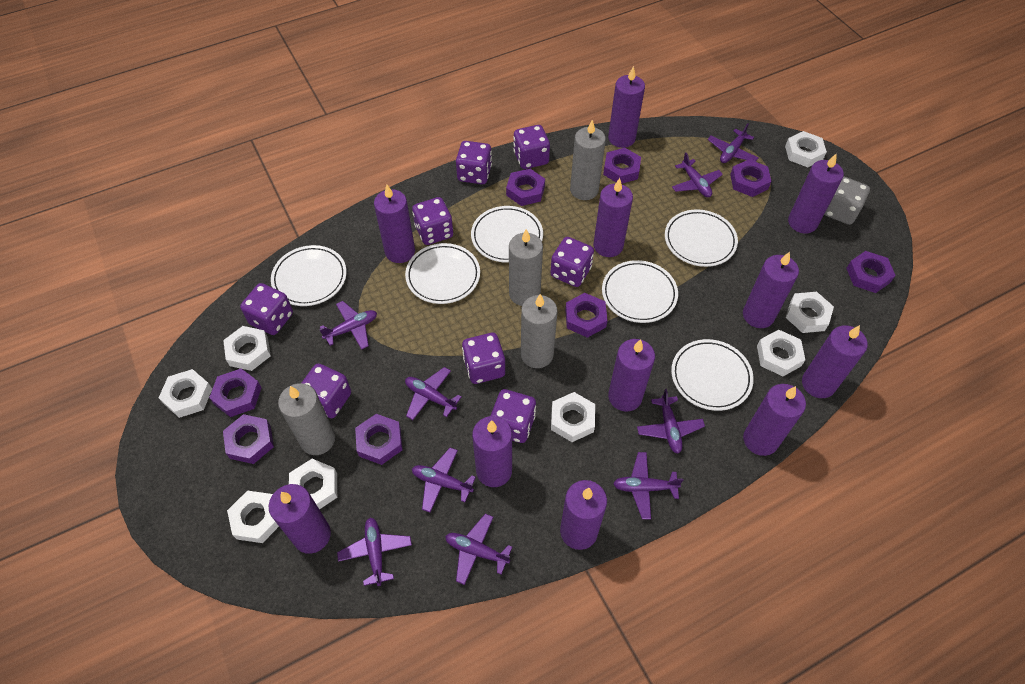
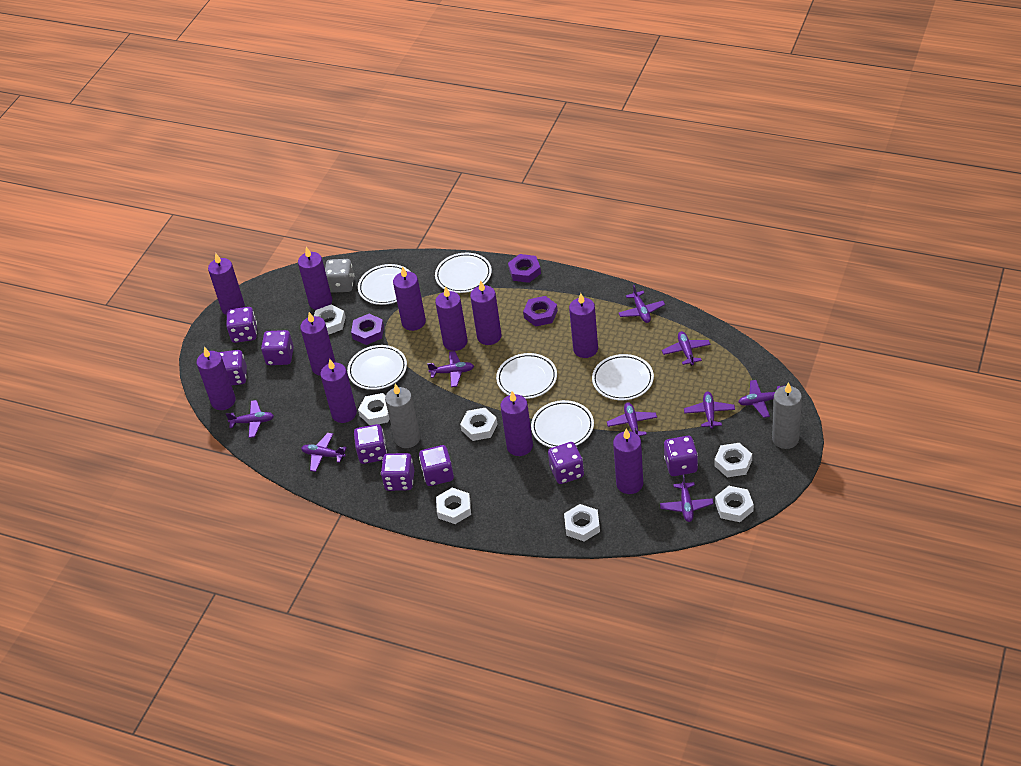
grey candle: 4 -> 2
purple nut: 8 -> 3
white nut: 8 -> 7

